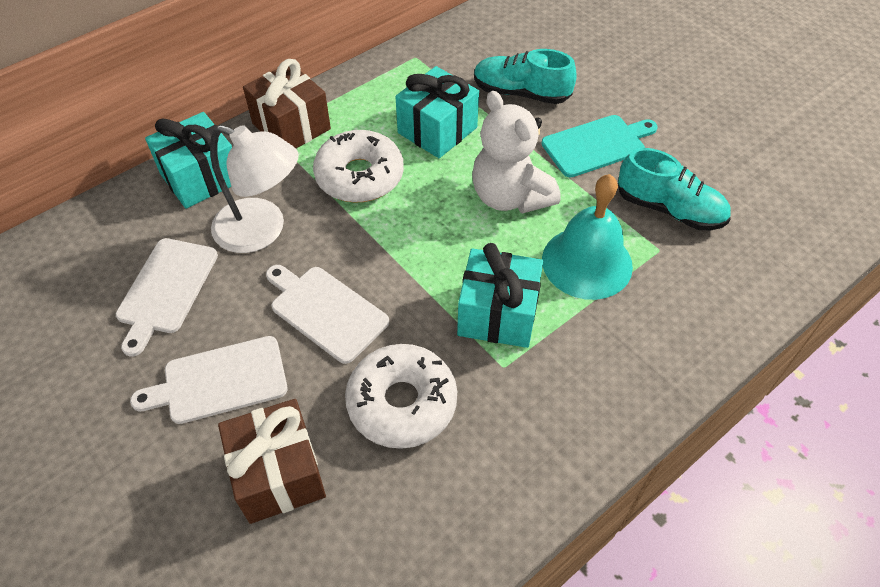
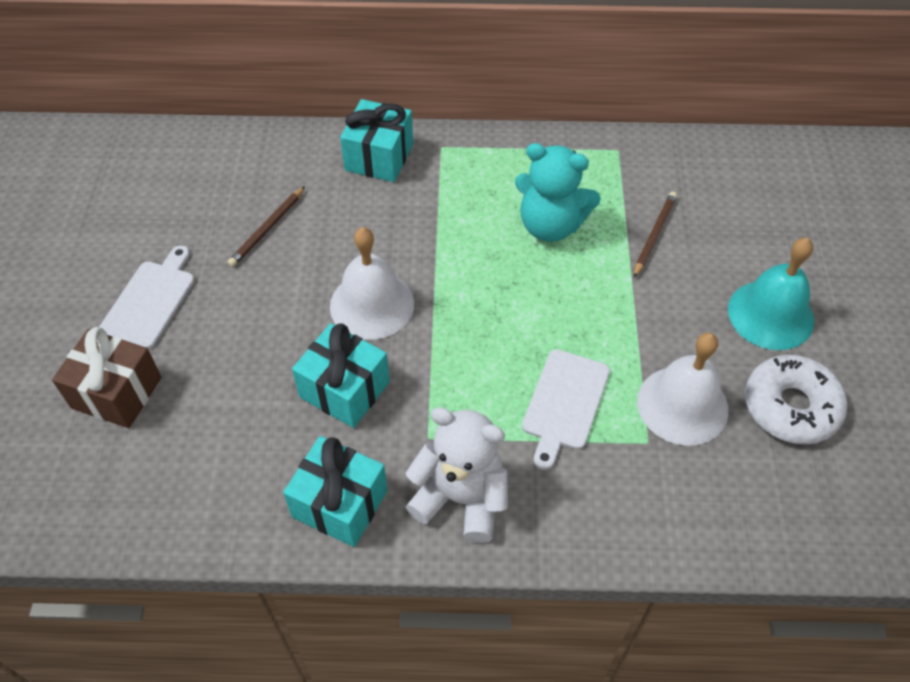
brown gift: 2 -> 1
brown pencil: 0 -> 2
turquoise cutting board: 1 -> 0
turquoise shoe: 2 -> 0
turquoise teddy bear: 0 -> 1
white bell: 0 -> 2
white cutting board: 3 -> 2
white donut: 2 -> 1
white lamp: 1 -> 0

